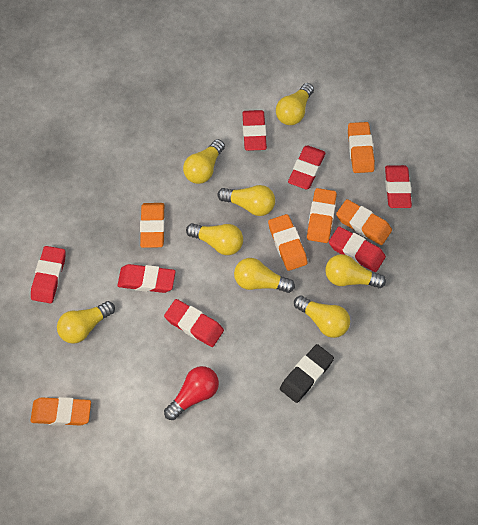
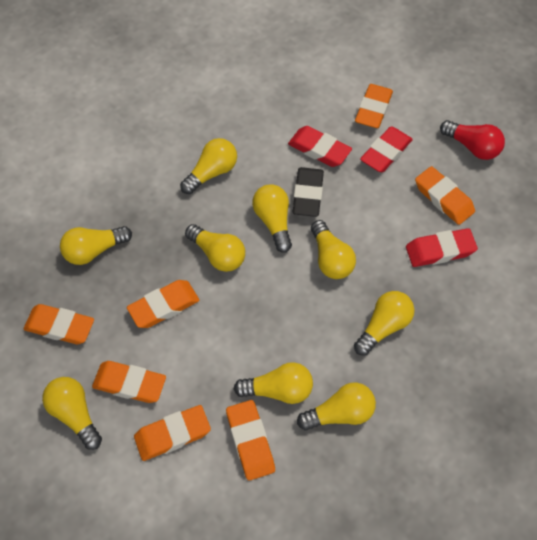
orange eraser: 6 -> 7
red eraser: 7 -> 3
yellow light bulb: 8 -> 9

